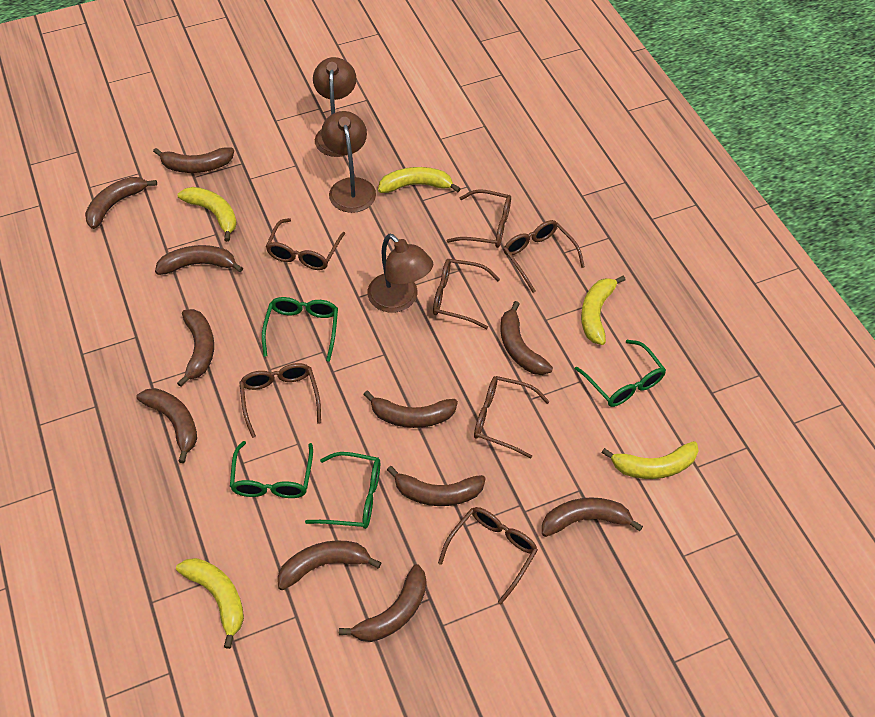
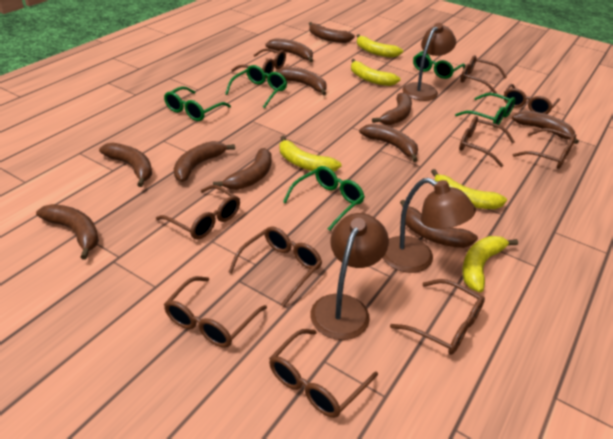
brown glasses: 7 -> 10
green glasses: 4 -> 5

